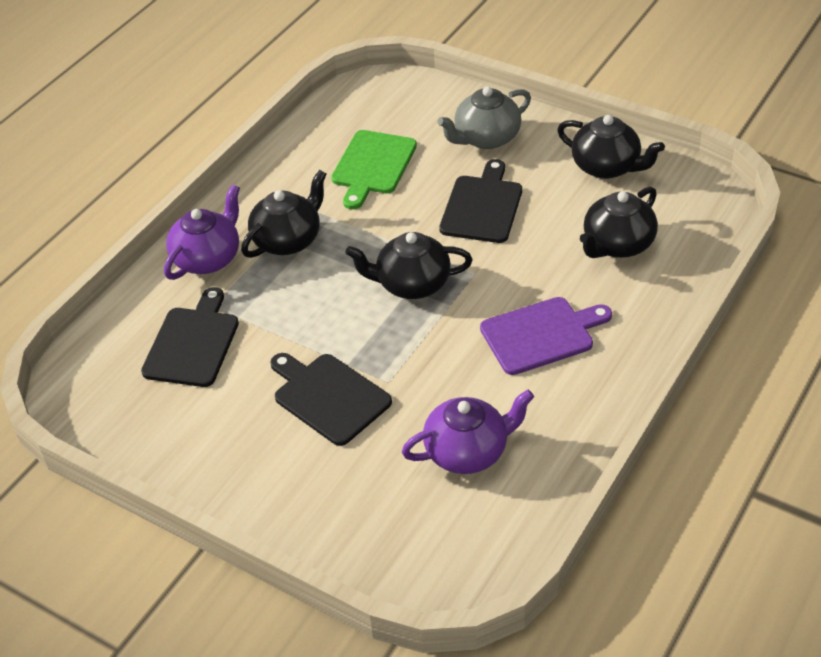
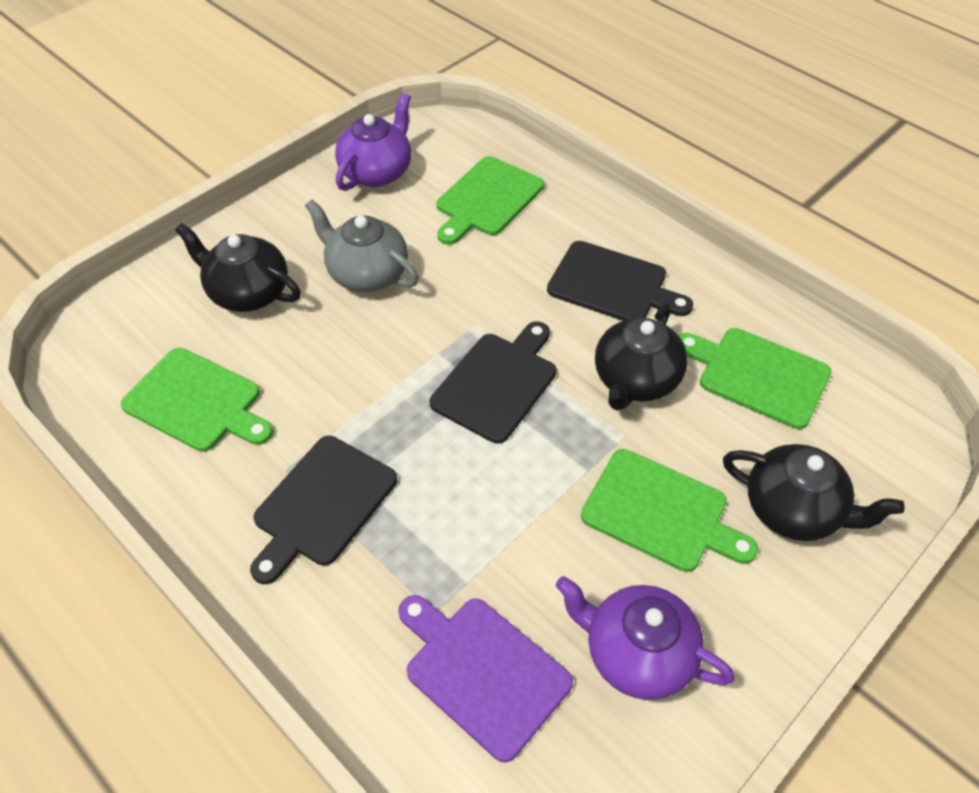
black teapot: 4 -> 3
green cutting board: 1 -> 4

